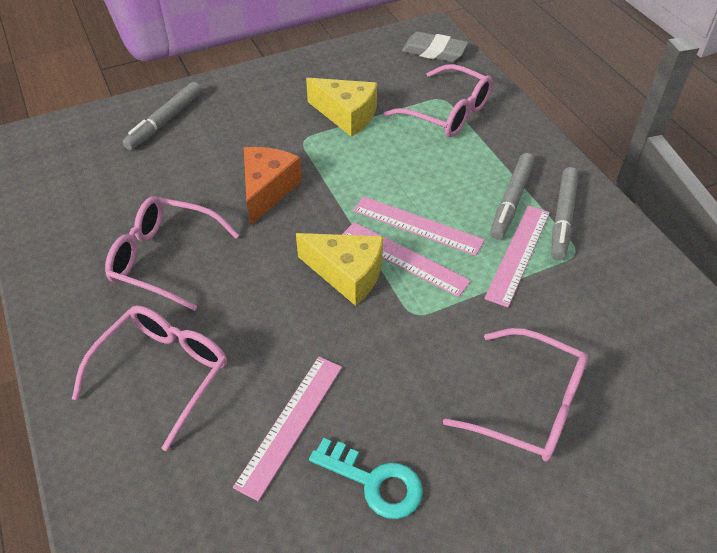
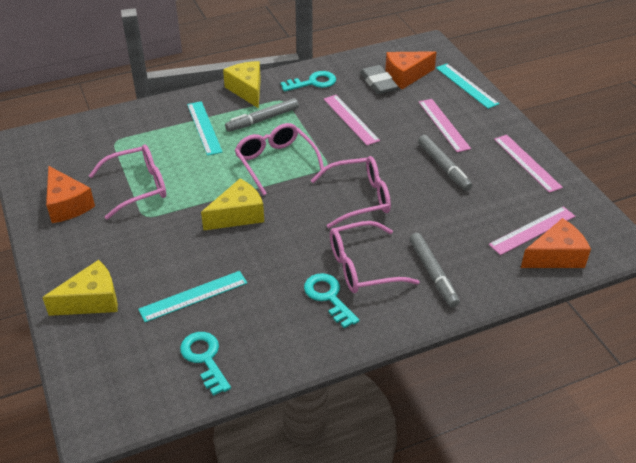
orange cheese: 1 -> 3
turquoise key: 1 -> 3
turquoise ruler: 0 -> 3
yellow cheese: 2 -> 3

